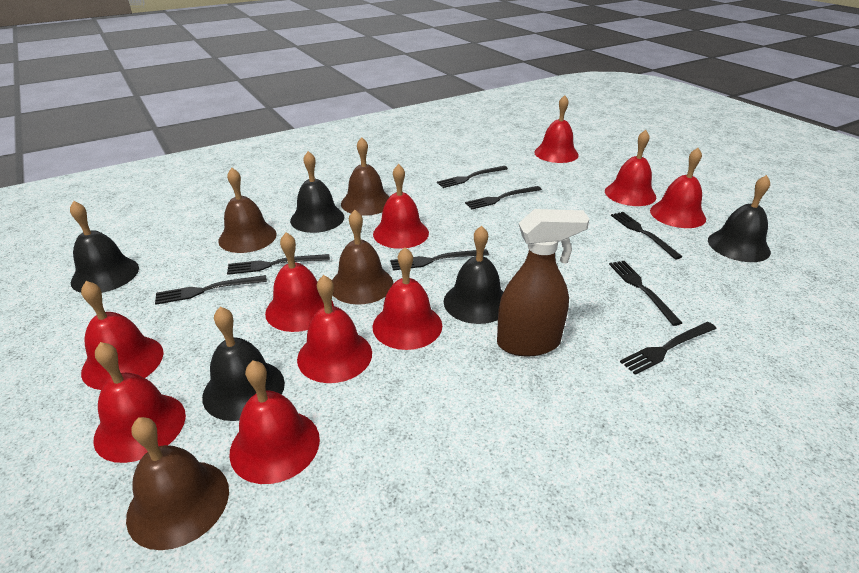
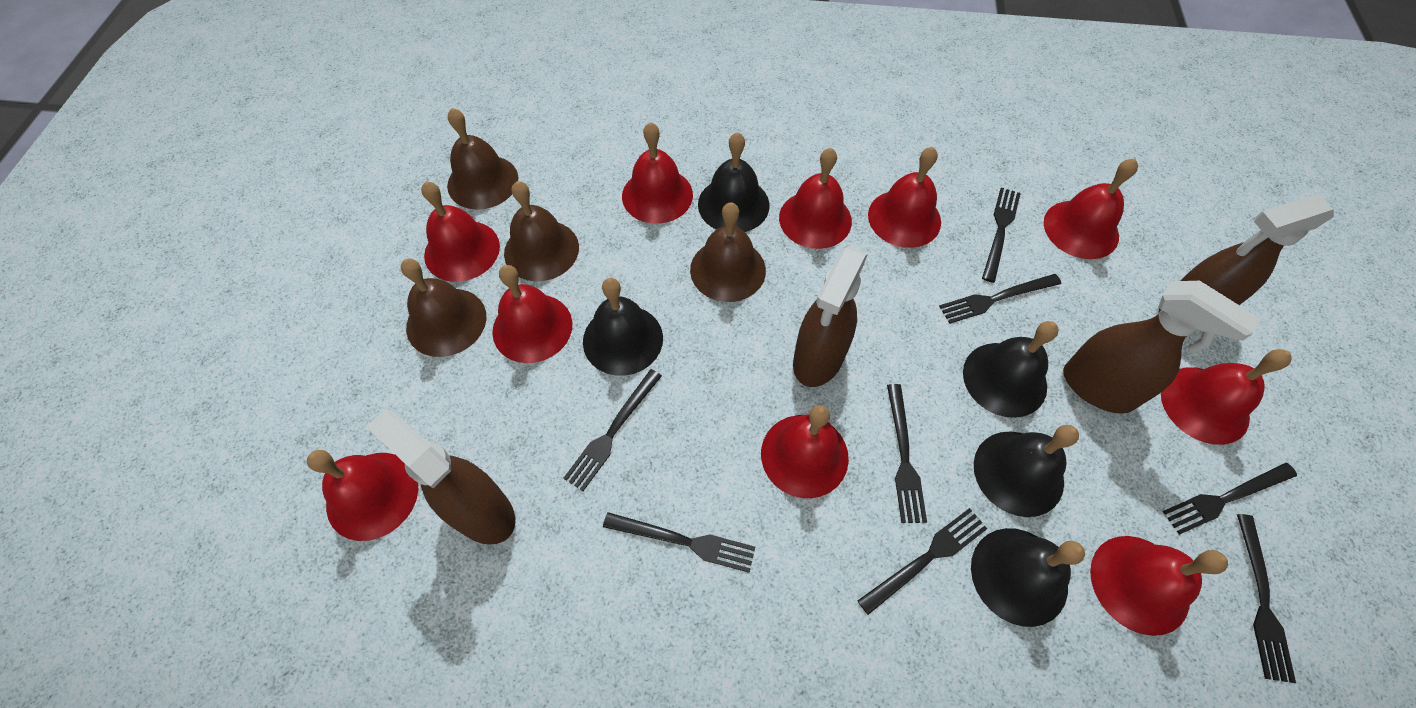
brown spray bottle: 1 -> 4

